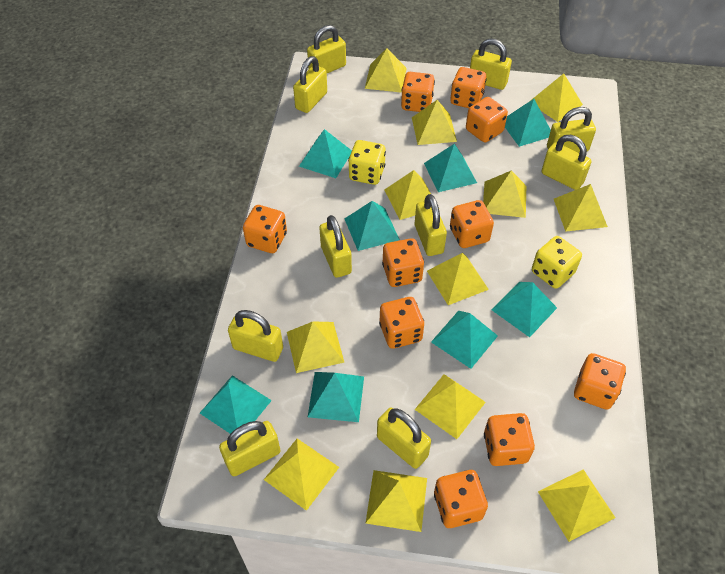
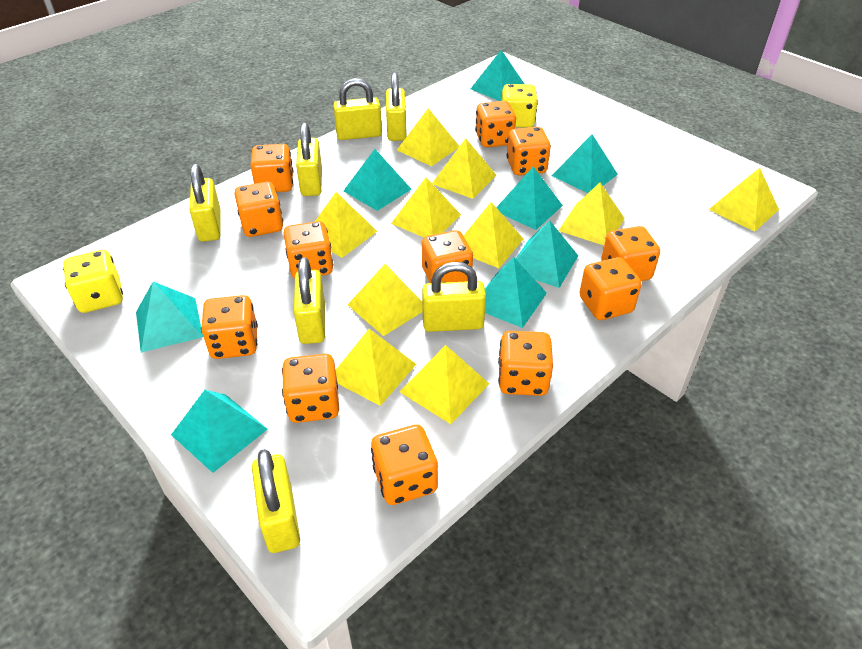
orange dice: 10 -> 12
yellow padlock: 10 -> 7
yellow pyramid: 12 -> 10

